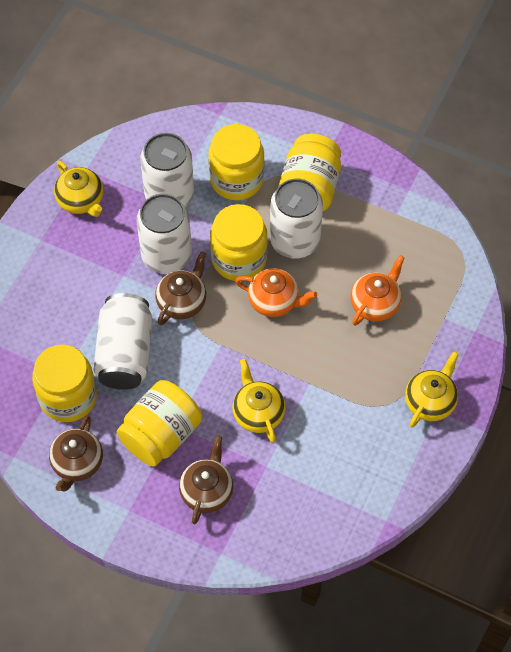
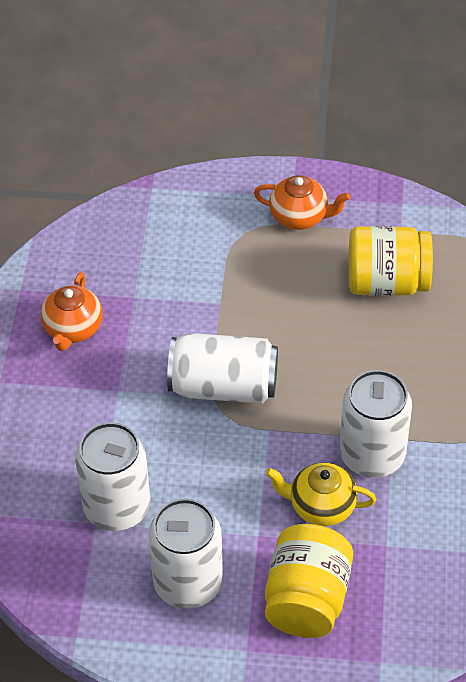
brown teapot: 3 -> 0
yellow jar: 5 -> 2
yellow teapot: 3 -> 1

